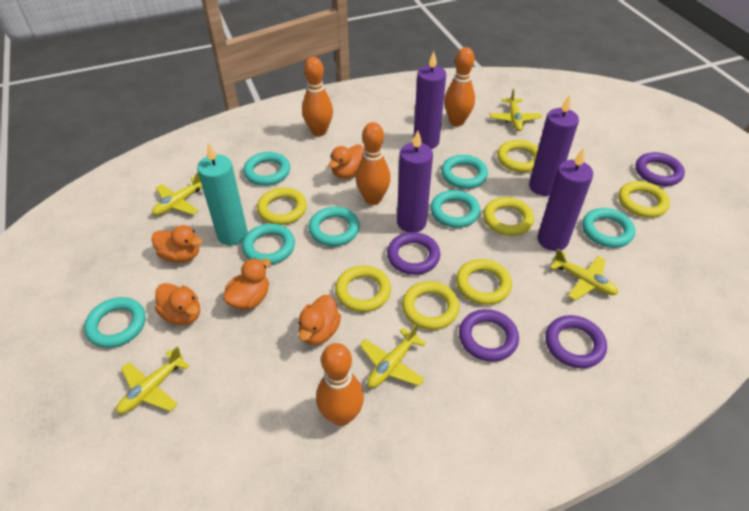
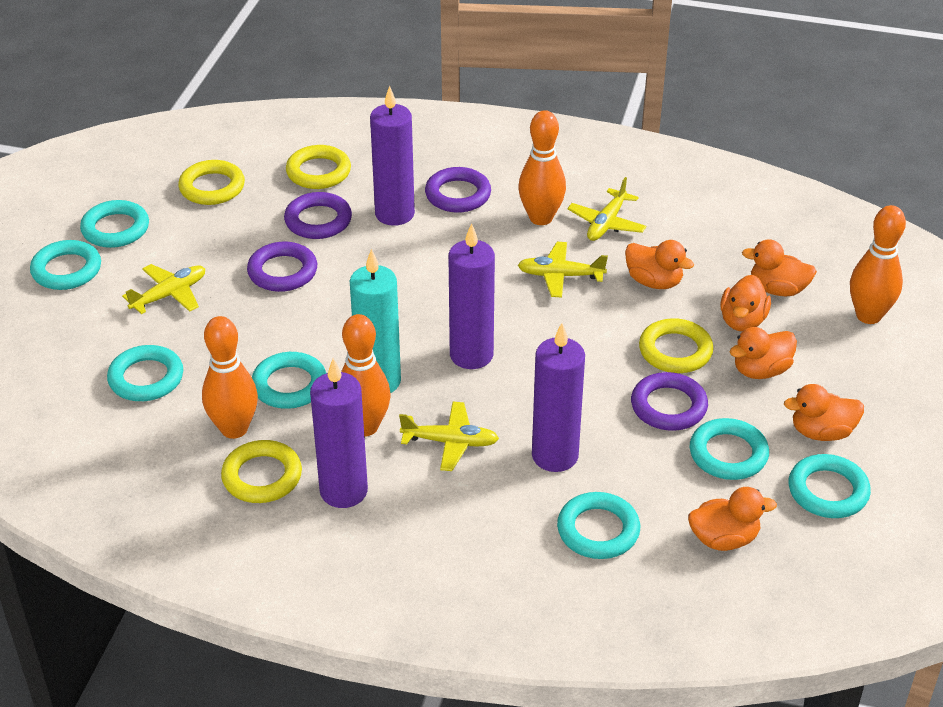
orange duck: 5 -> 6
yellow plane: 5 -> 4
yellow ring: 7 -> 4

